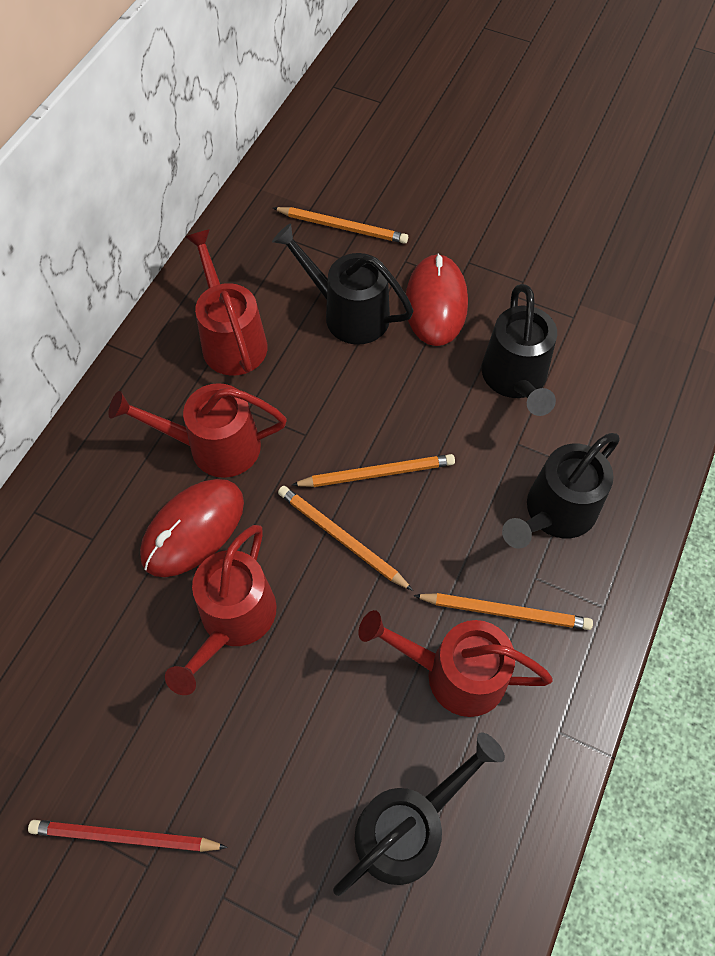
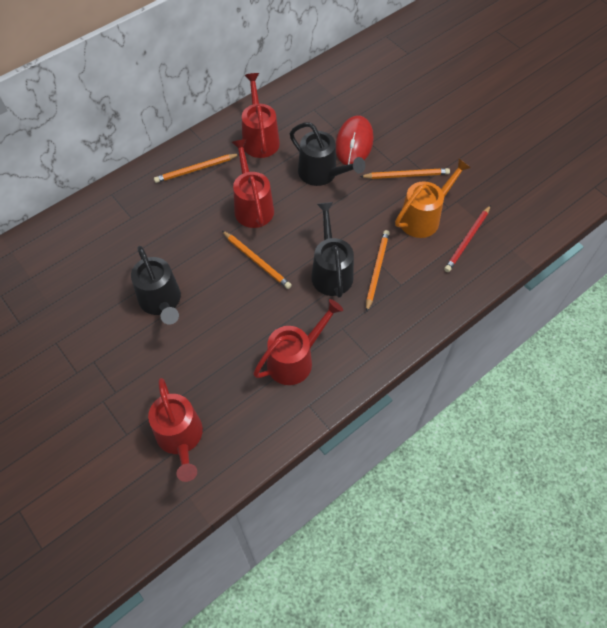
black watering can: 4 -> 3
orange watering can: 0 -> 1
red mouse: 2 -> 1

